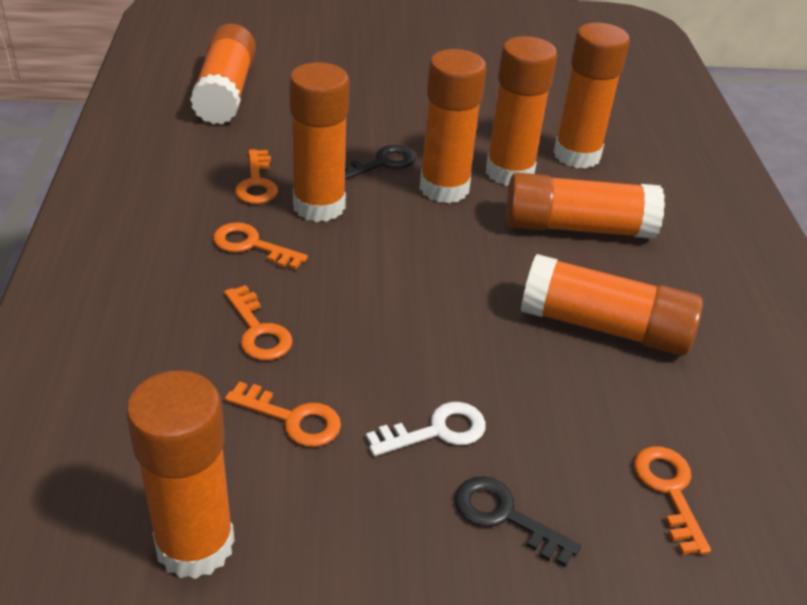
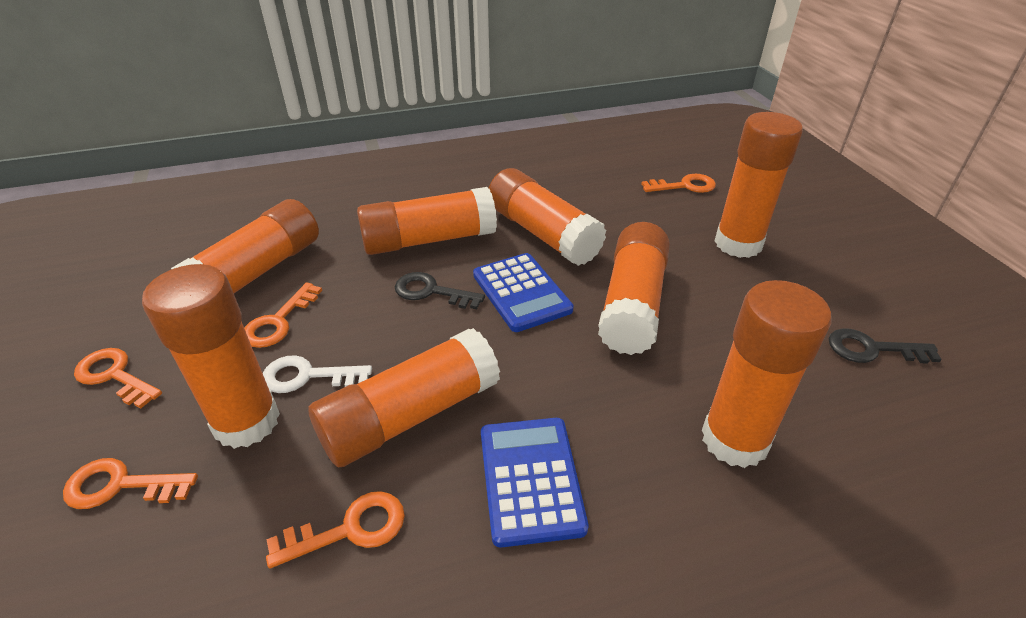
blue calculator: 0 -> 2

